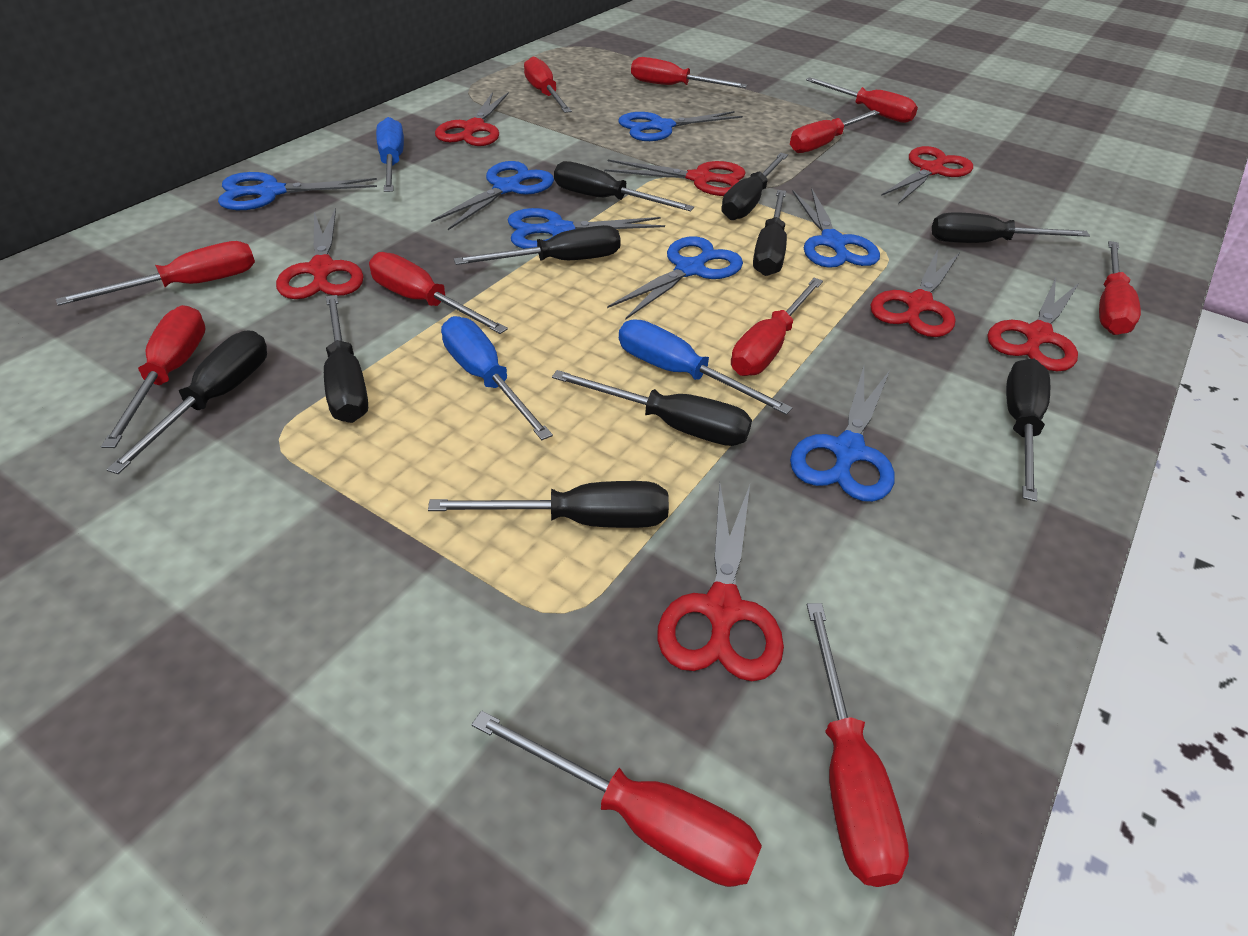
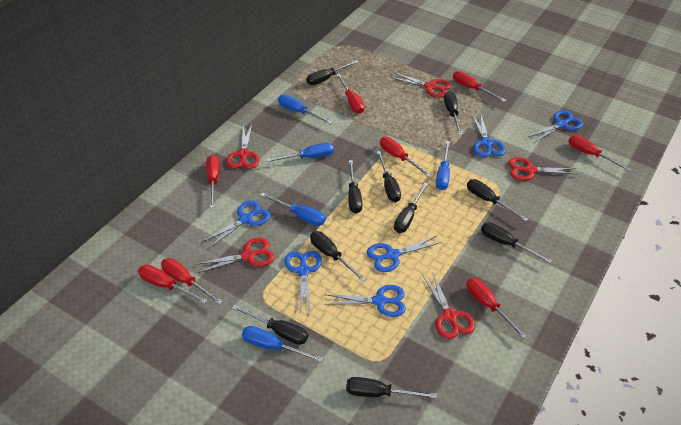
blue scissors: 7 -> 6
blue screwdriver: 3 -> 5
red scissors: 7 -> 5
red screwdriver: 11 -> 8

